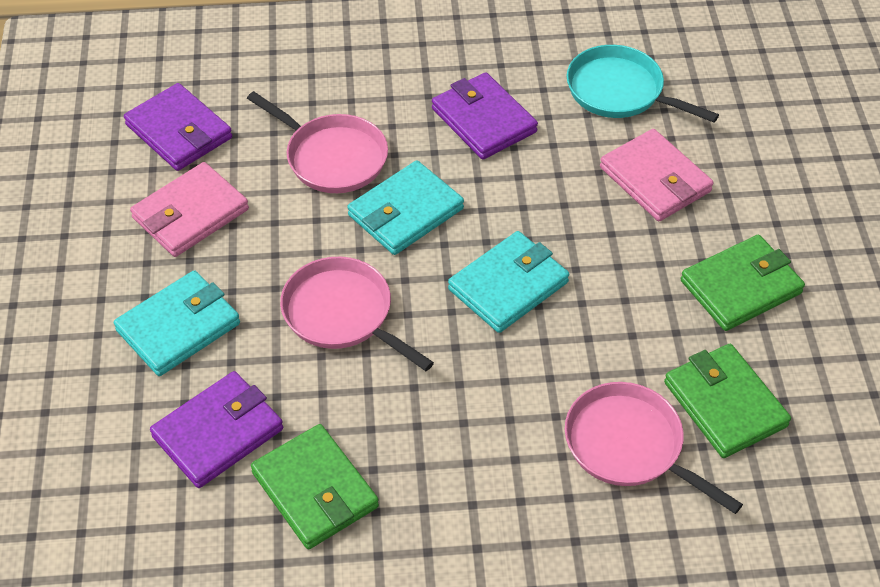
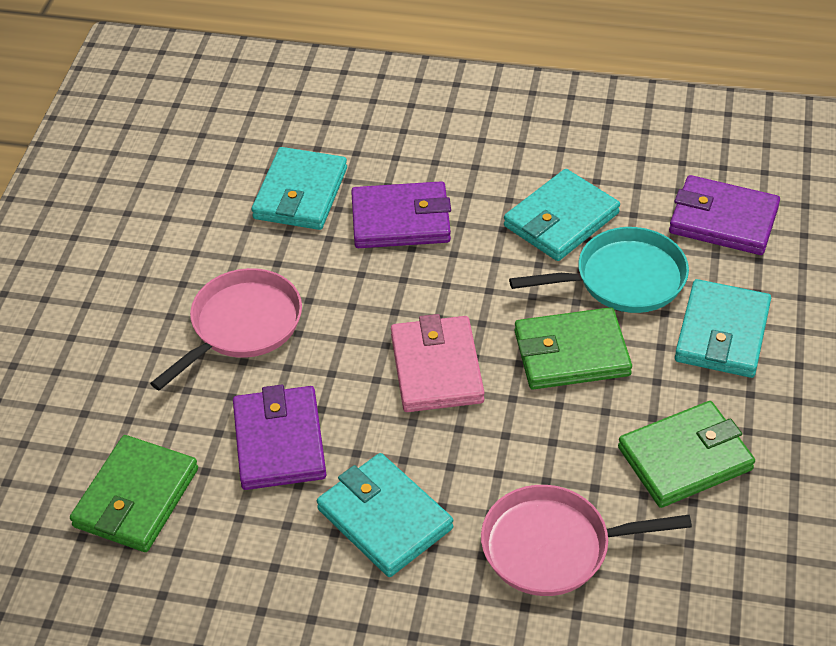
pink pan: 3 -> 2
pink wallet: 2 -> 1
turquoise wallet: 3 -> 4

